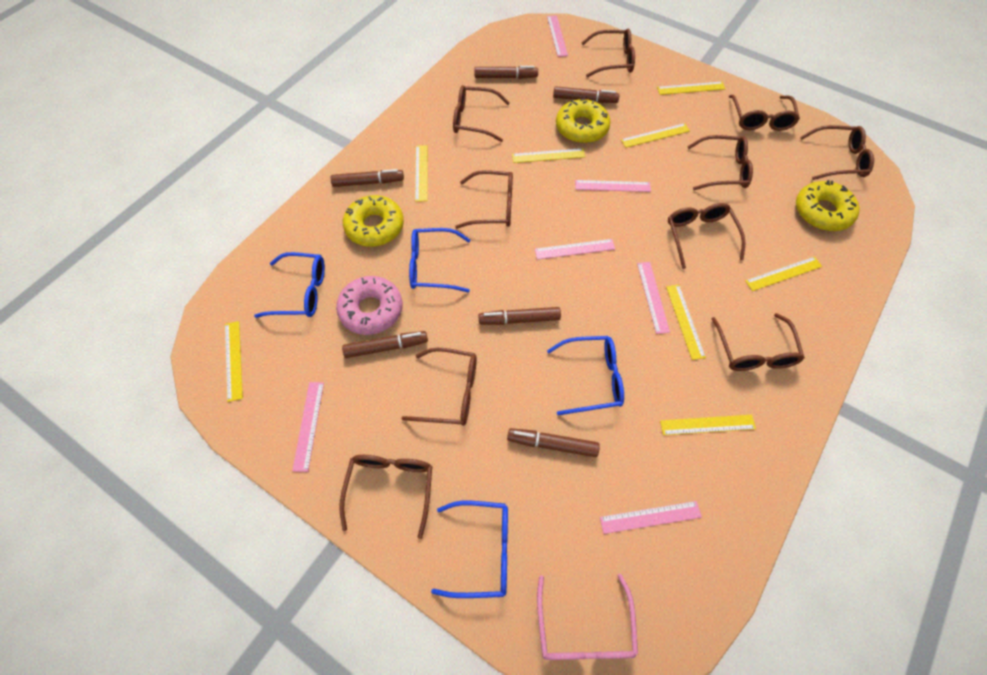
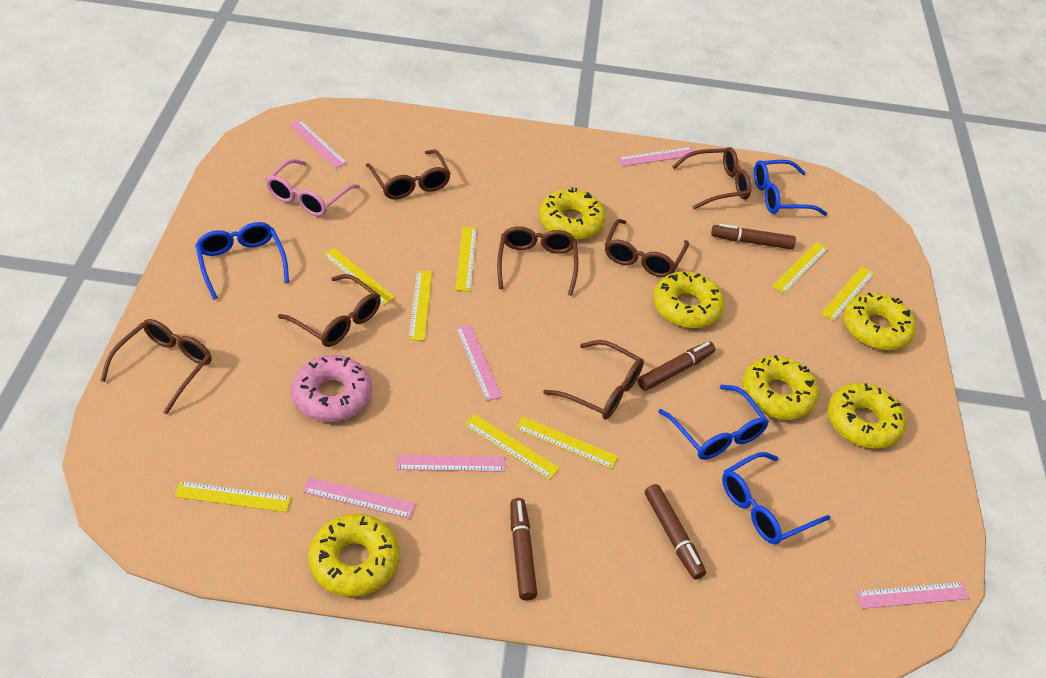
brown glasses: 10 -> 7
brown marker: 6 -> 4
yellow donut: 3 -> 6

